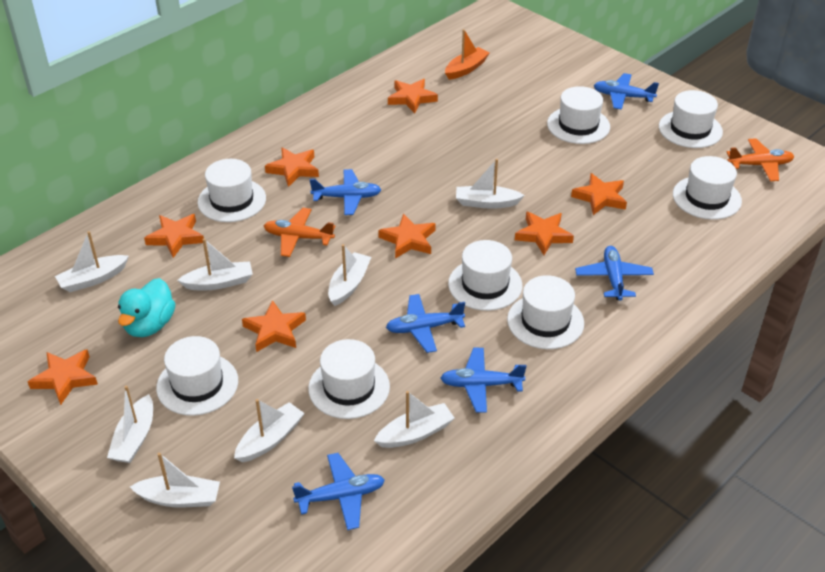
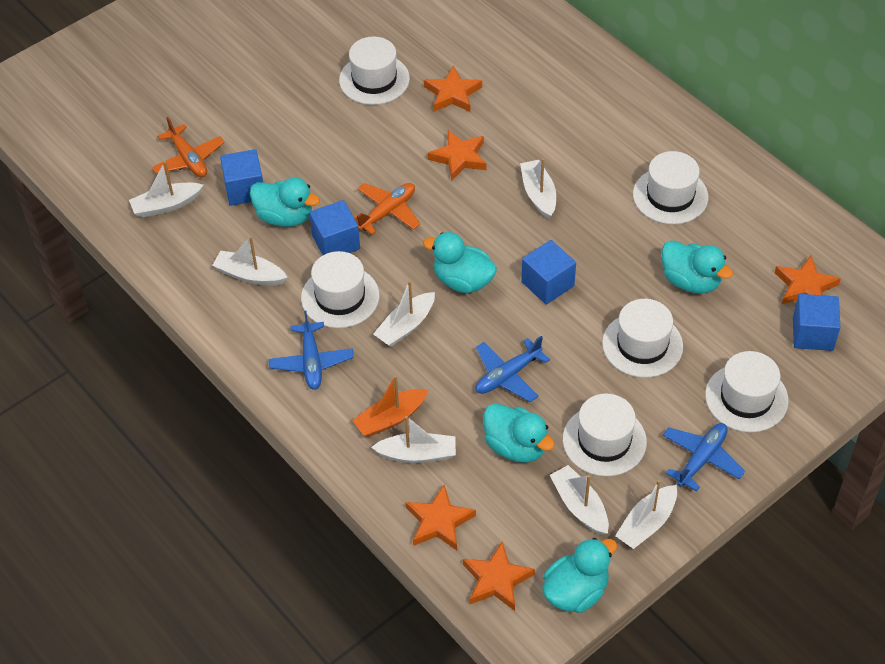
blue cube: 0 -> 4
blue plane: 6 -> 3
orange star: 8 -> 5
turquoise duck: 1 -> 5
white boat: 8 -> 7
white hat: 8 -> 6

